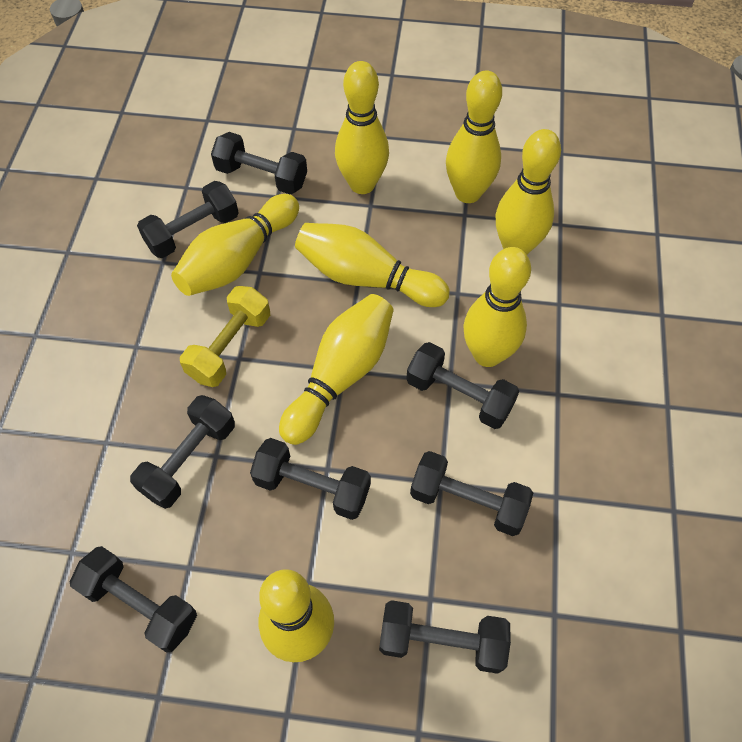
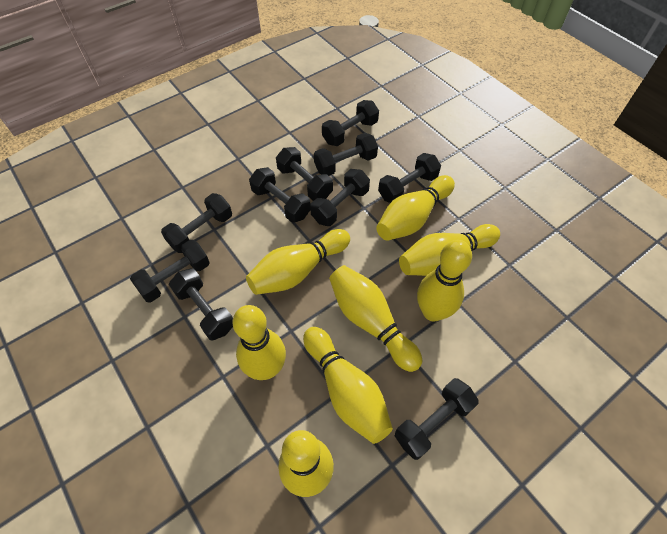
black dumbbell: 8 -> 10
yellow dumbbell: 1 -> 0

